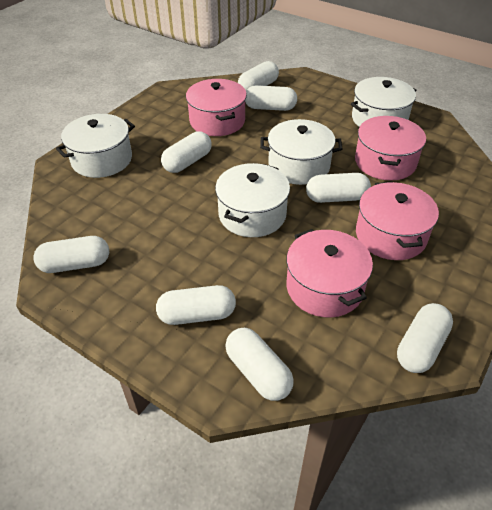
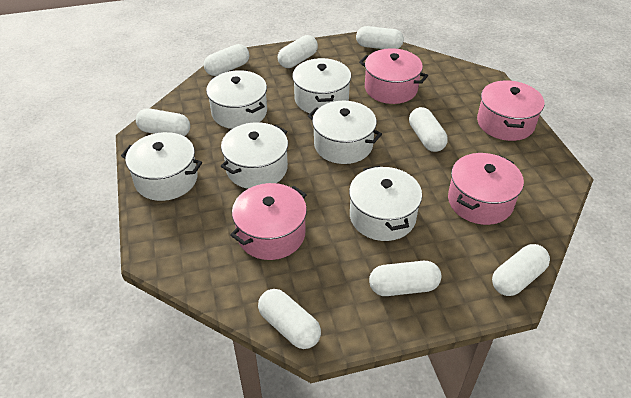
white pot: 4 -> 6

